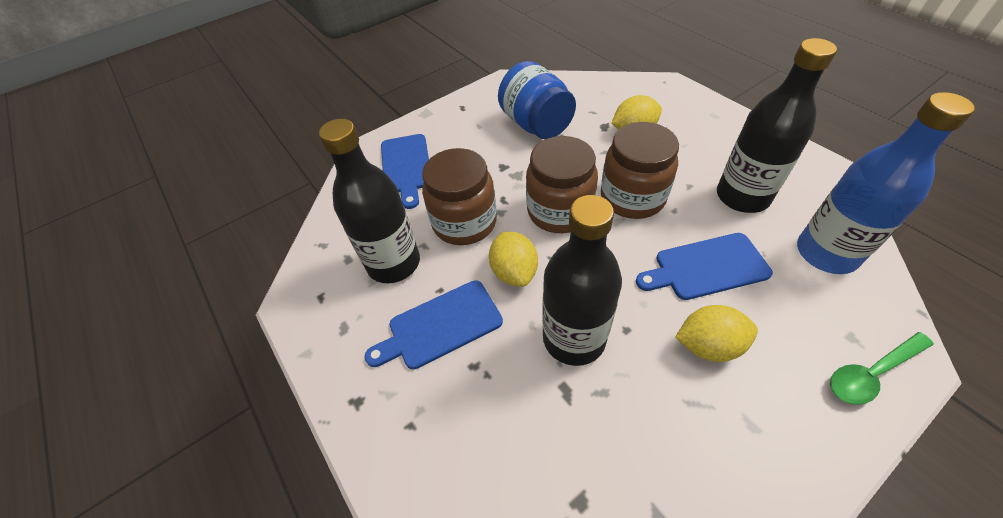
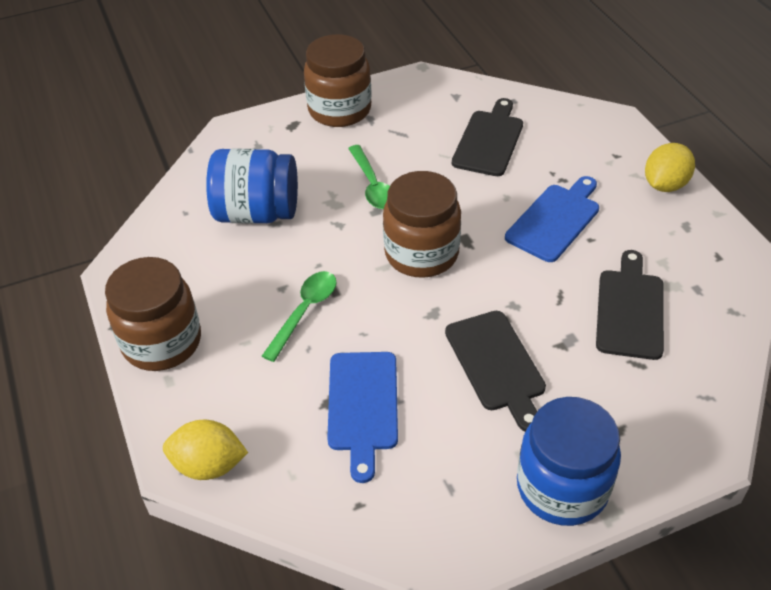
black bottle: 3 -> 0
black cutting board: 0 -> 3
blue bottle: 1 -> 0
blue cutting board: 3 -> 2
blue jar: 1 -> 2
green spoon: 1 -> 2
yellow lemon: 3 -> 2

